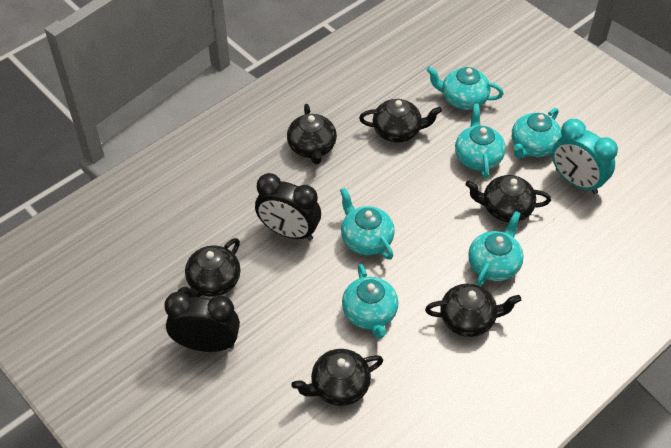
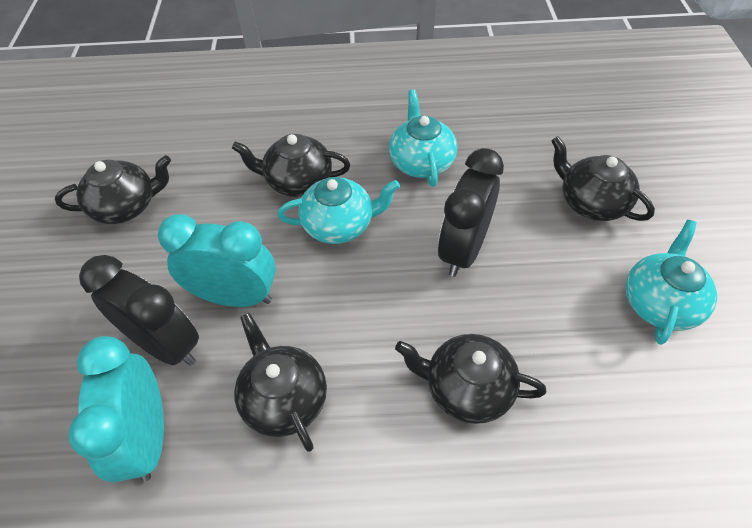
black teapot: 6 -> 5
turquoise clock: 1 -> 2
turquoise teapot: 6 -> 3

